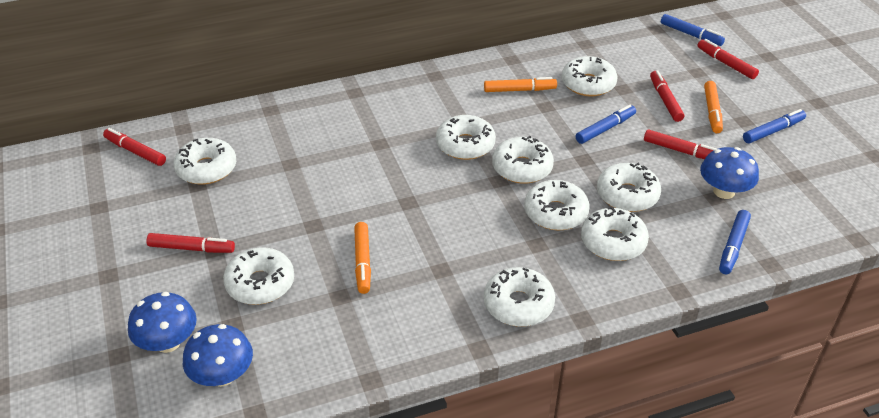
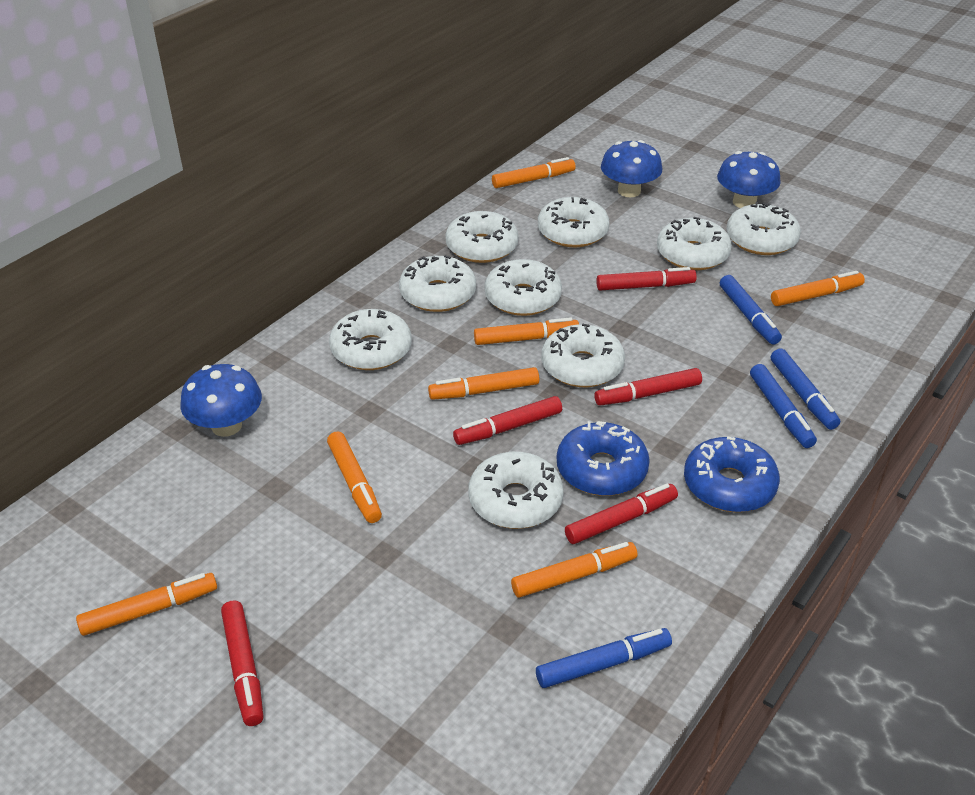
blue donut: 0 -> 2
orange marker: 3 -> 7

